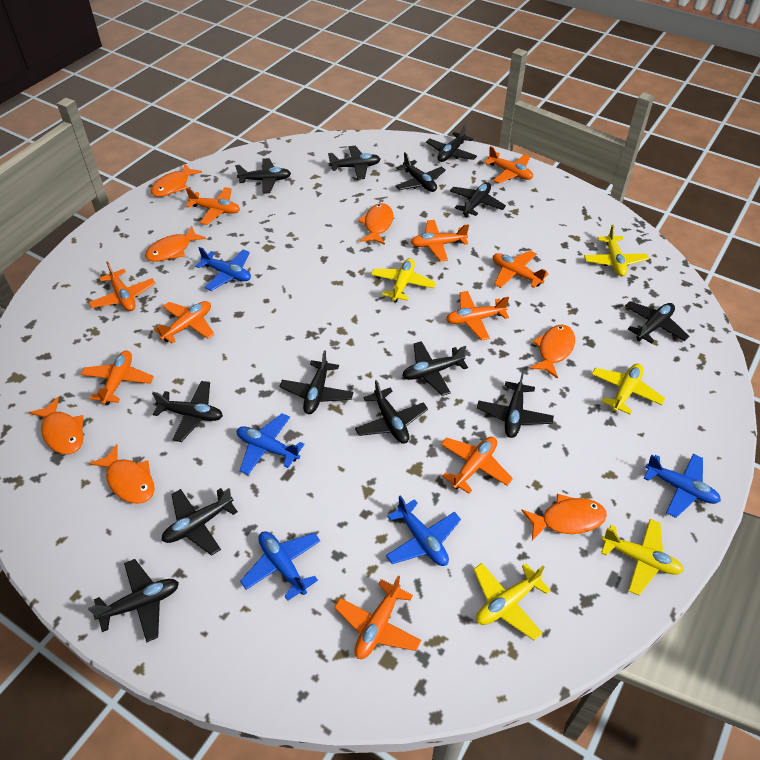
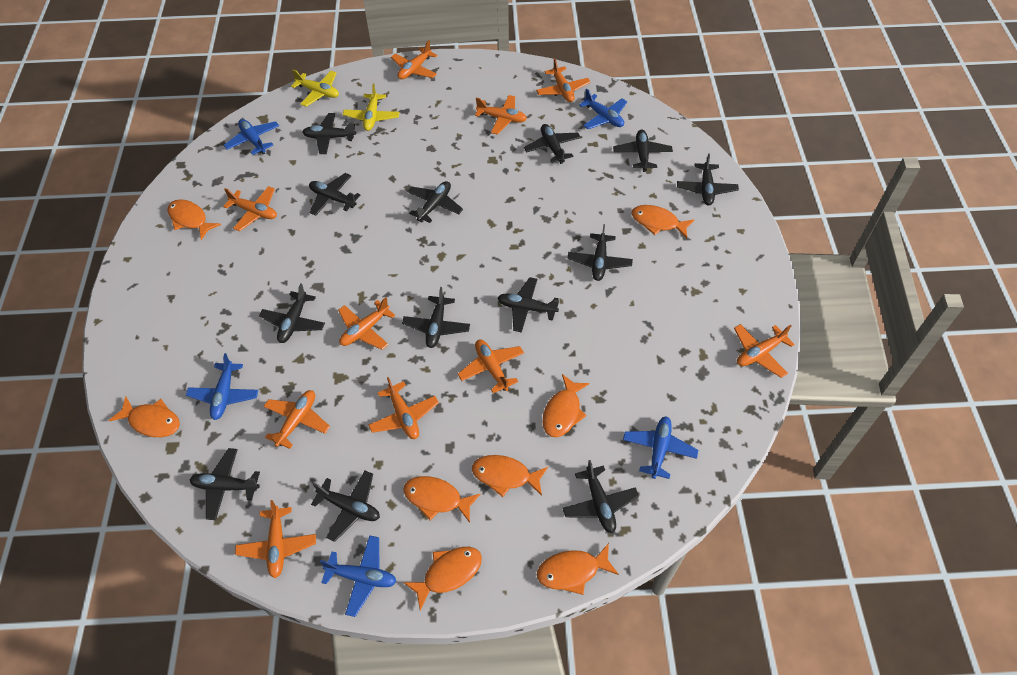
orange fish: 7 -> 8
yellow plane: 5 -> 2

